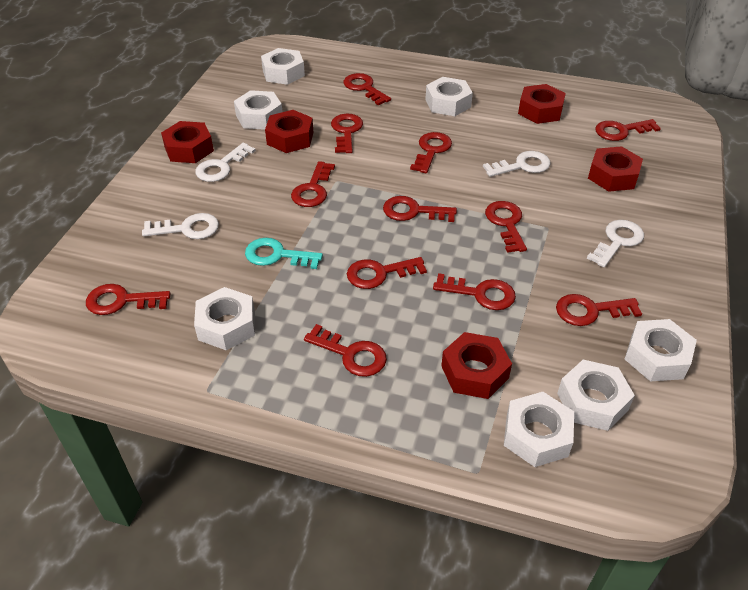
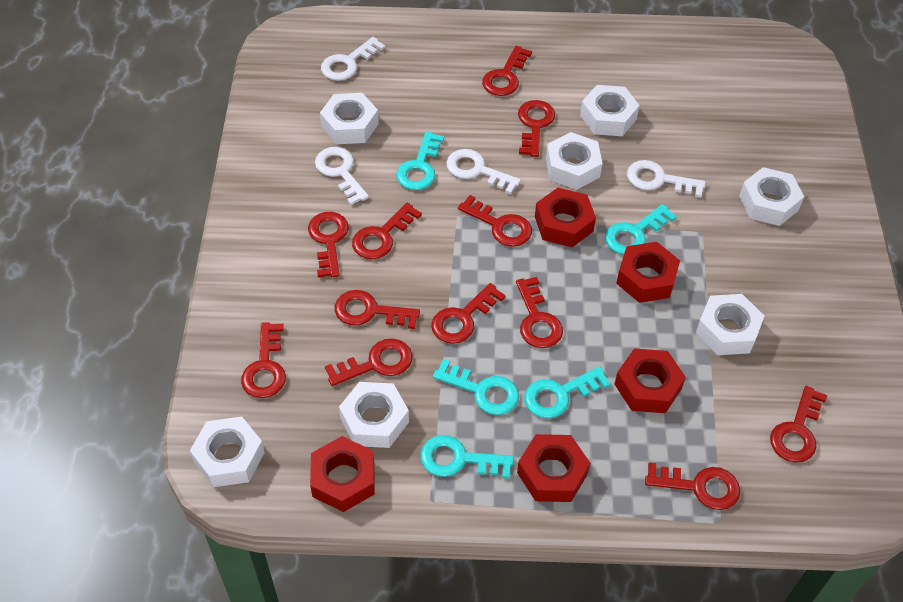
turquoise key: 1 -> 5

